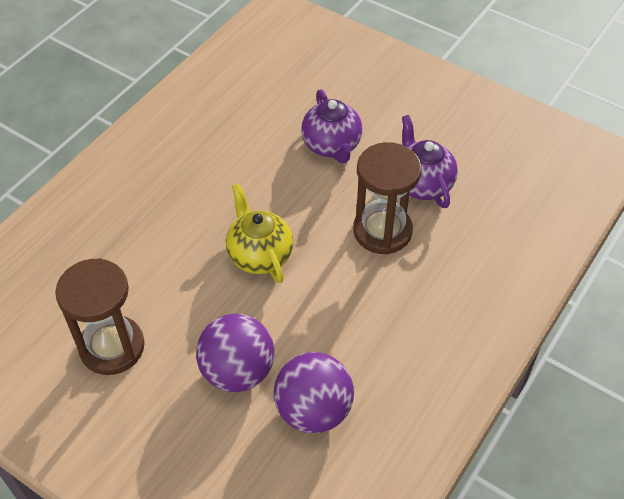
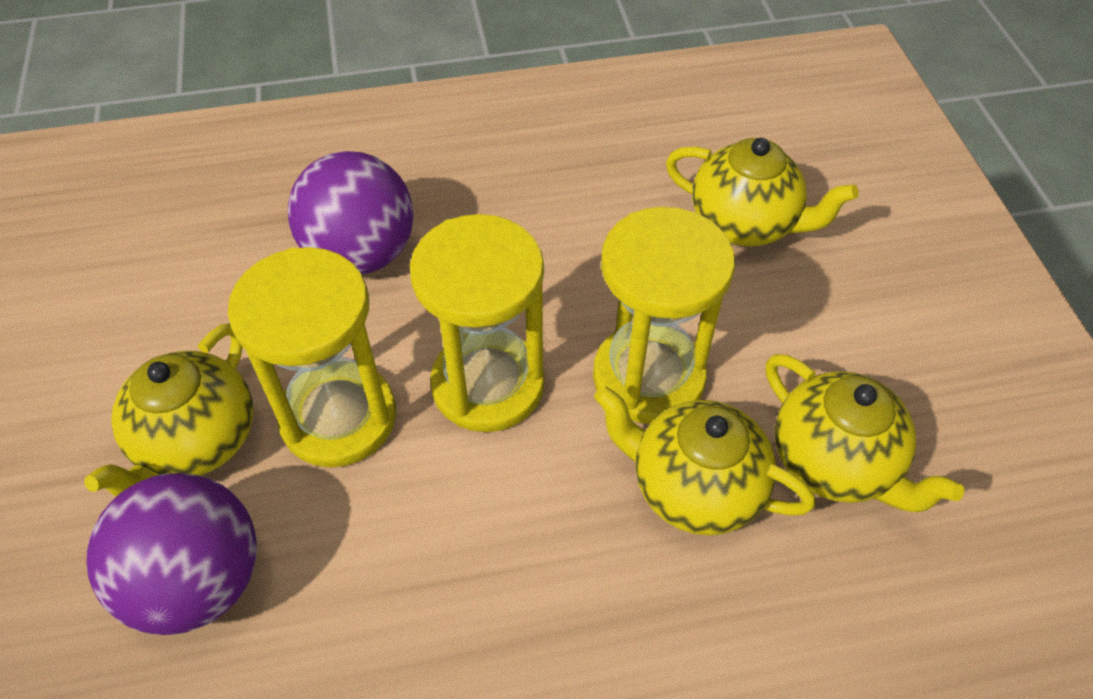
brown hourglass: 2 -> 0
purple teapot: 2 -> 0
yellow hourglass: 0 -> 3
yellow teapot: 1 -> 4

